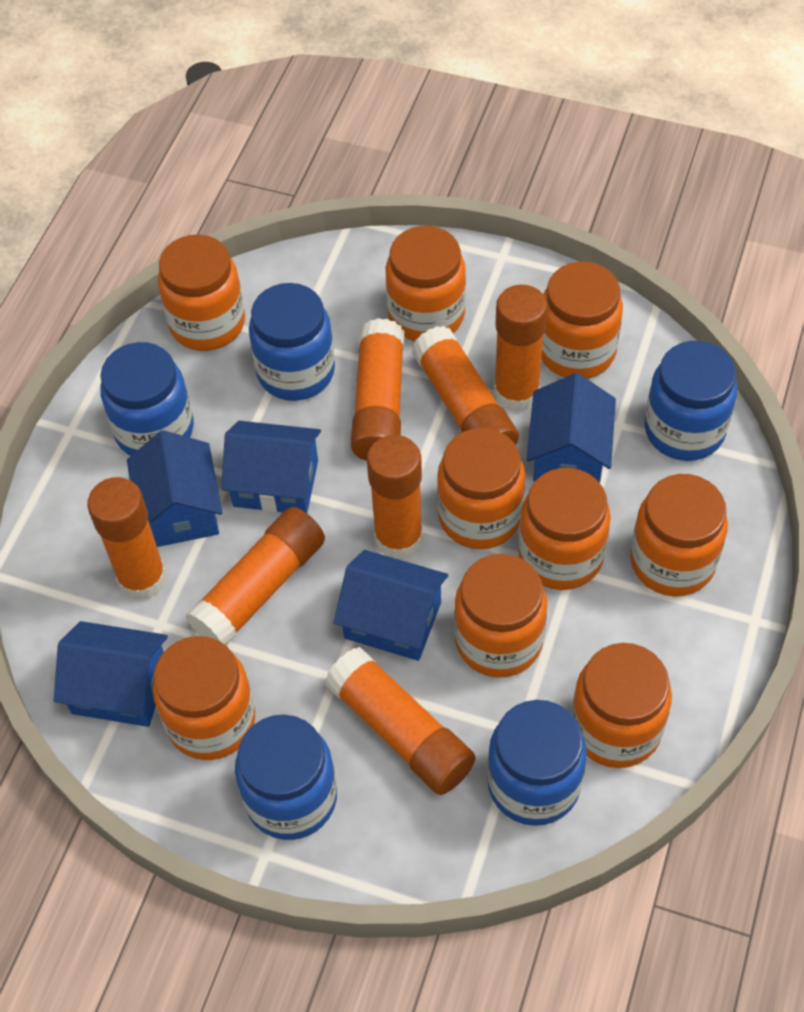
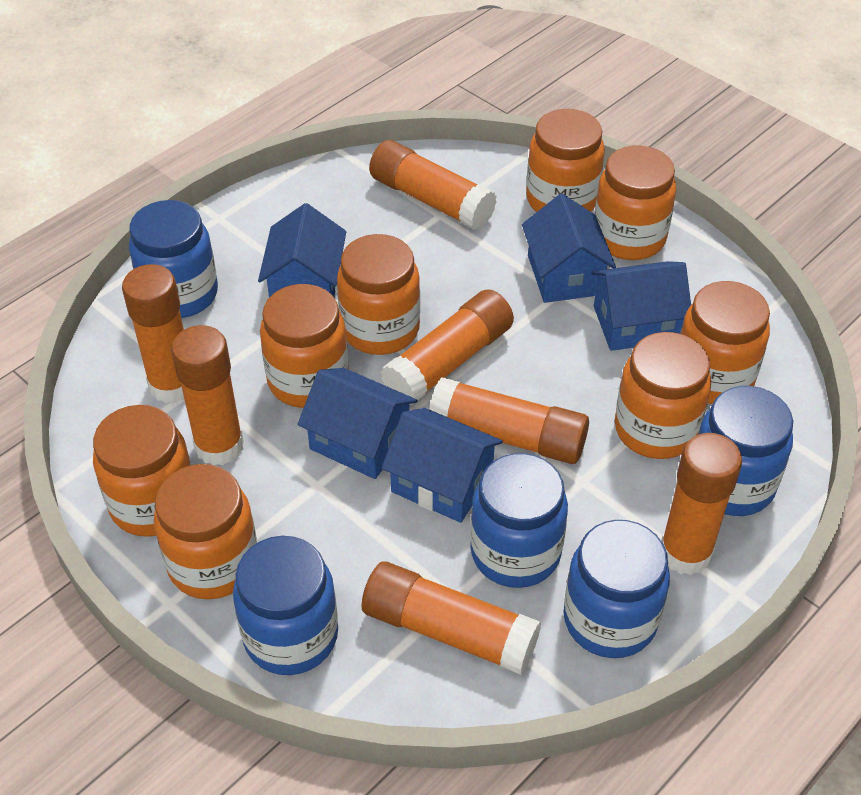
orange jar: 9 -> 8

